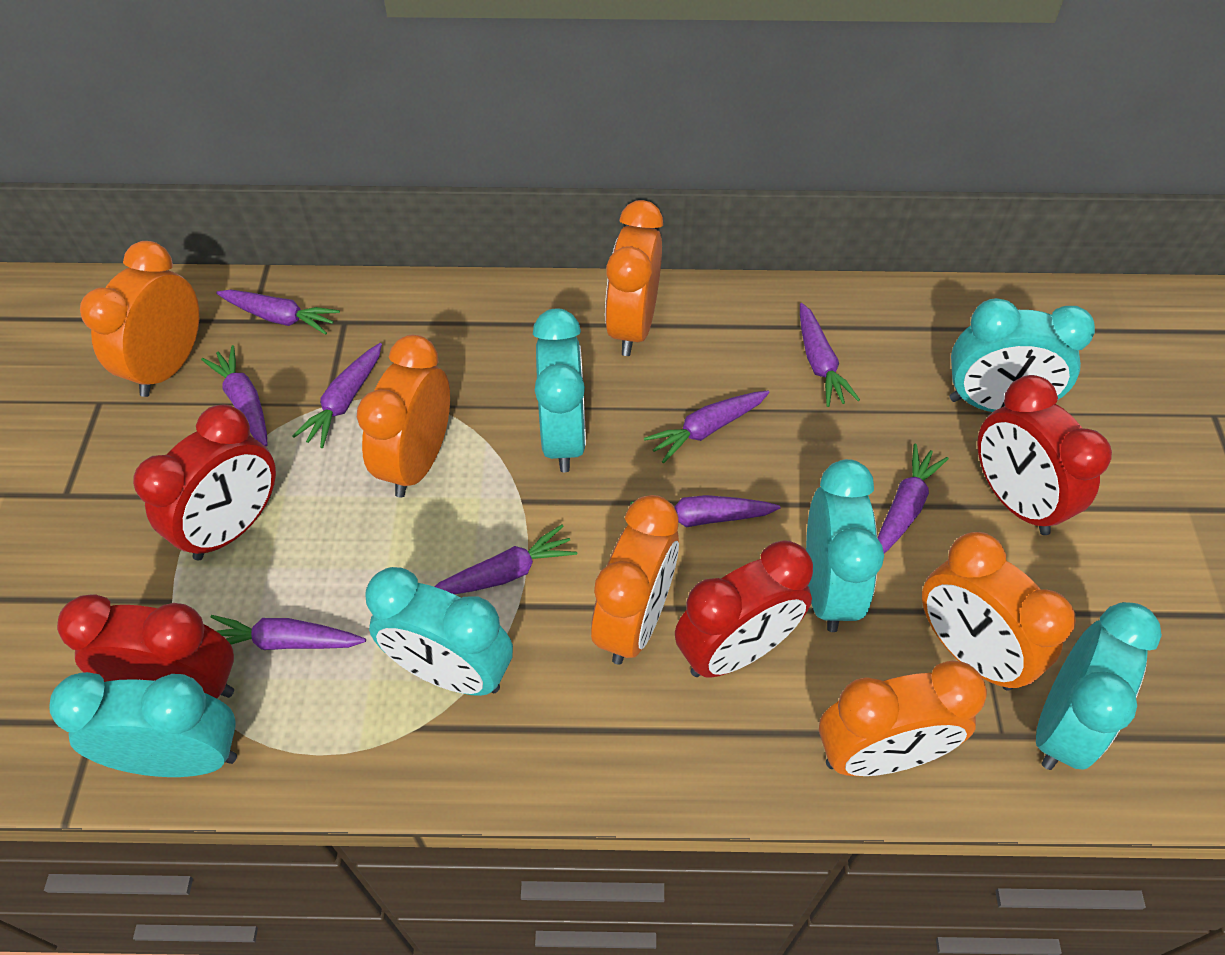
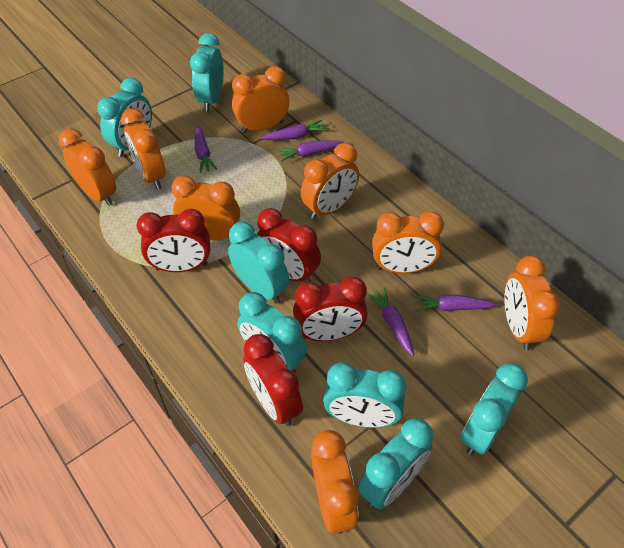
orange clock: 6 -> 8
purple carrot: 9 -> 5
turquoise clock: 6 -> 7

